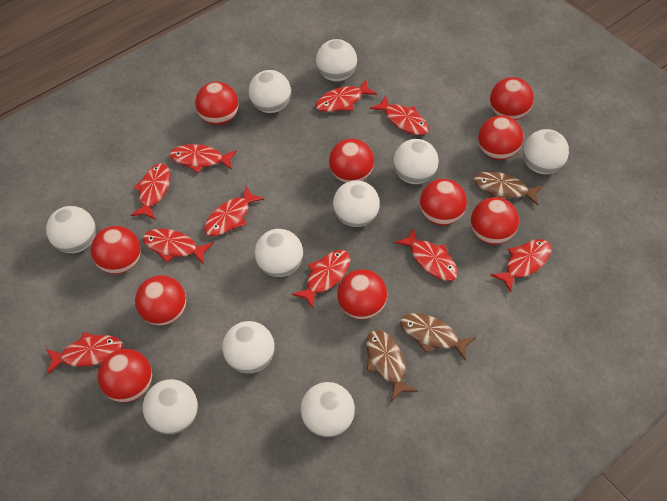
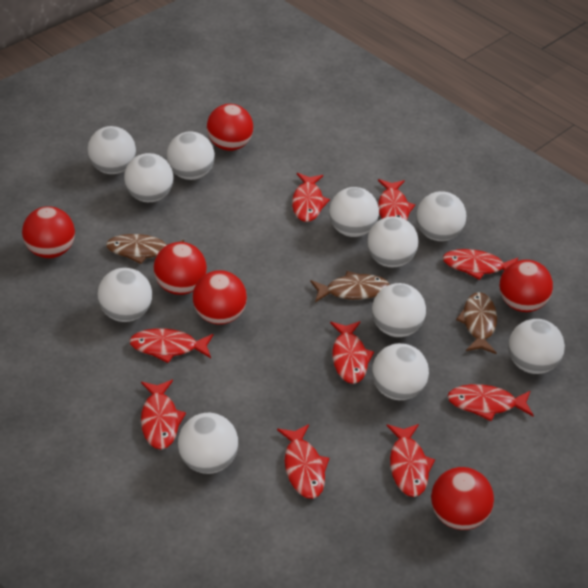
red ball: 10 -> 6
red fish: 10 -> 9
white ball: 10 -> 11

